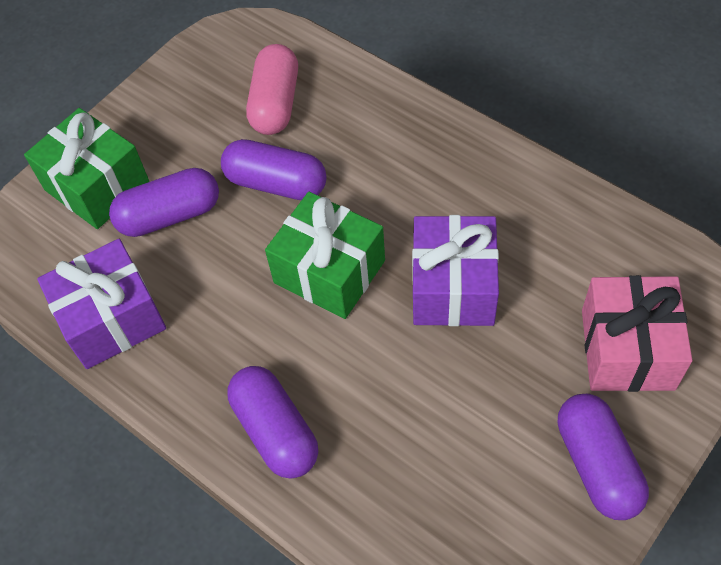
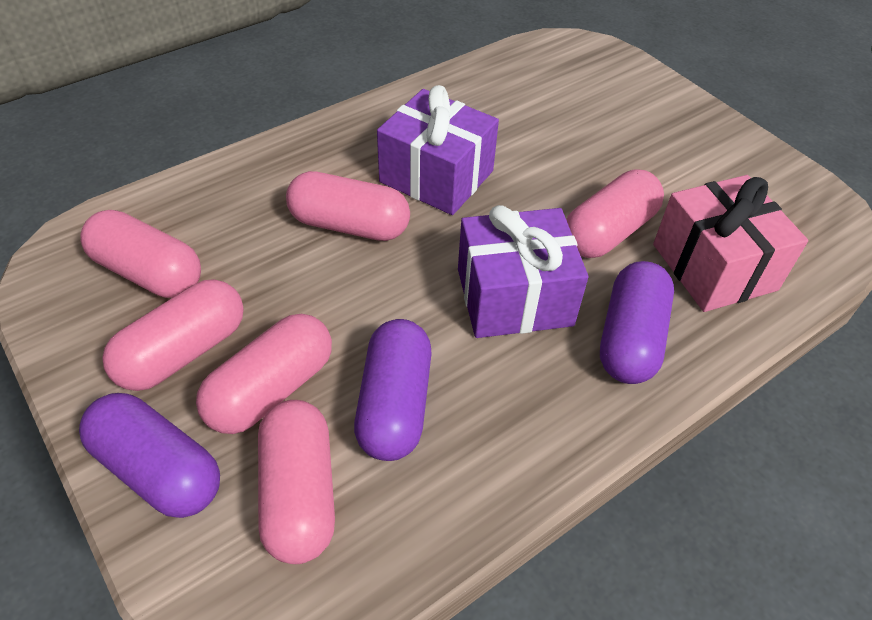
green gift: 2 -> 0
pink capsule: 1 -> 6
purple capsule: 4 -> 3

